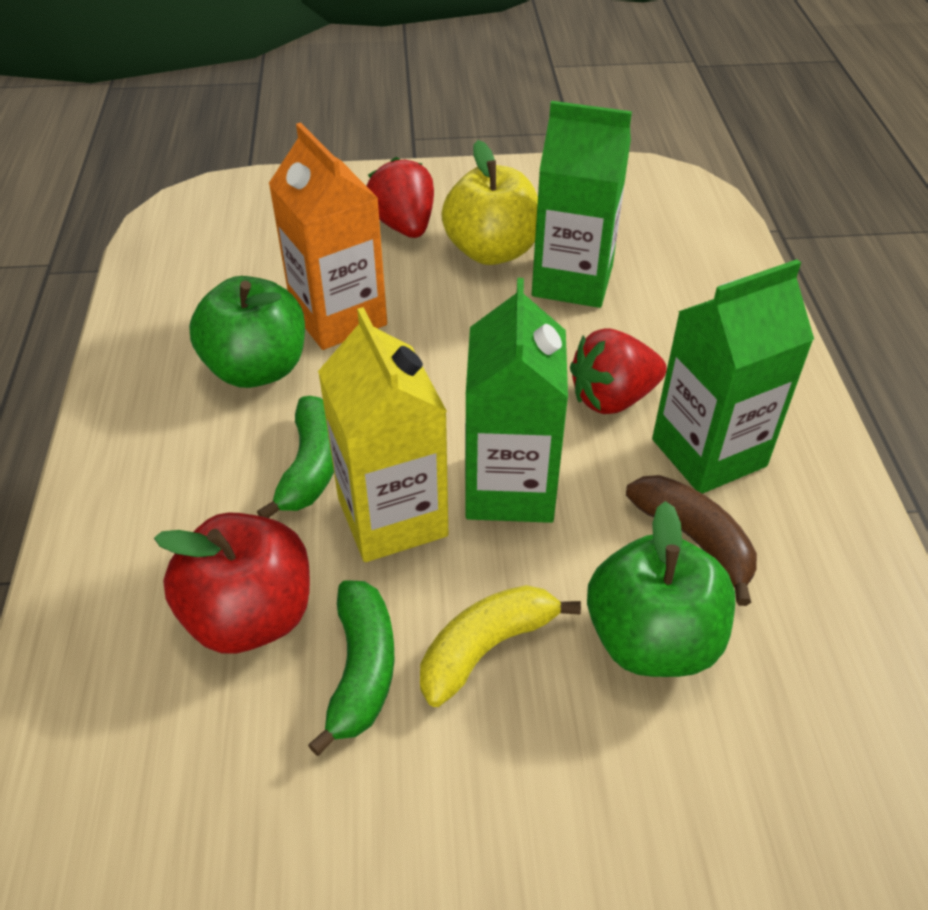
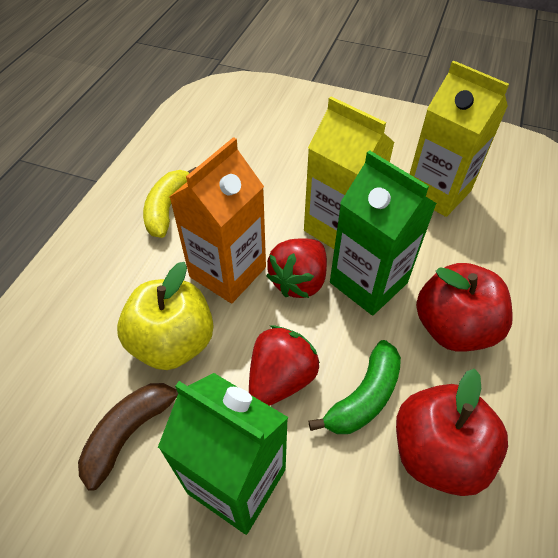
green apple: 2 -> 0
green banana: 2 -> 1
green carton: 3 -> 2
red apple: 1 -> 2
yellow carton: 1 -> 2

